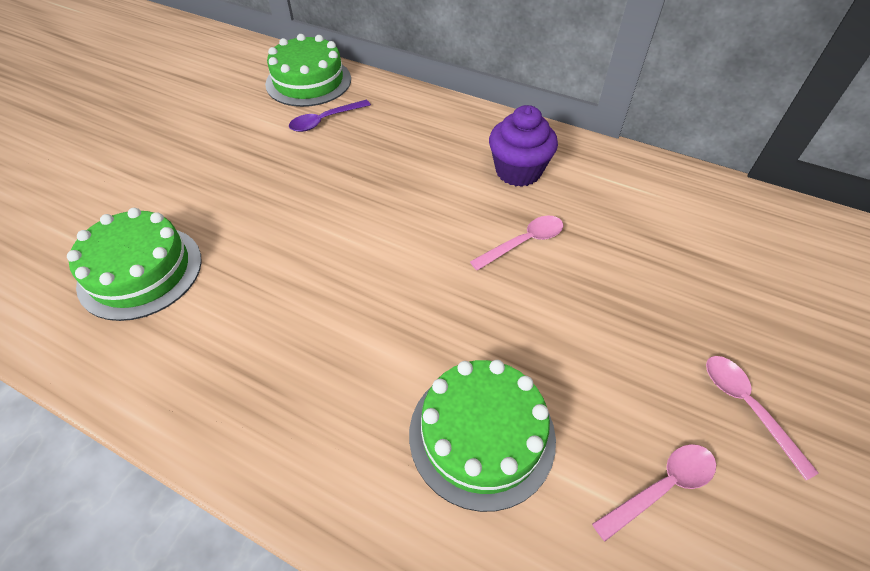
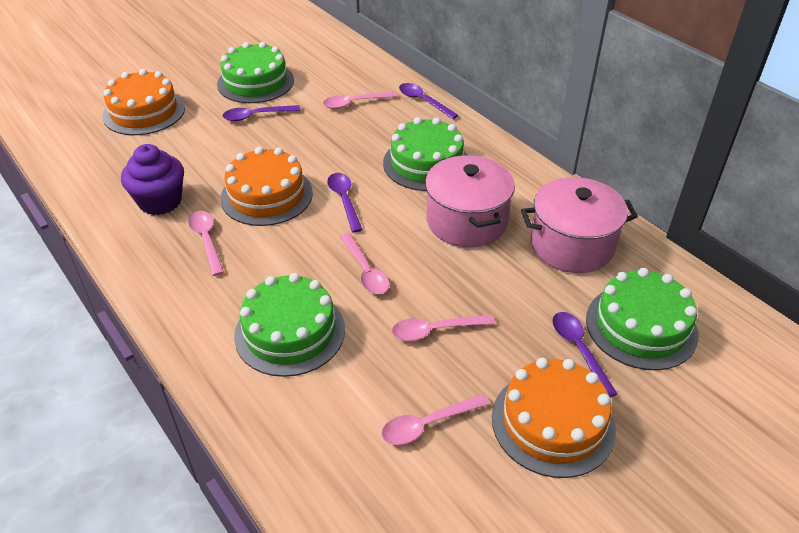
green cake: 3 -> 4
orange cake: 0 -> 3
pink pot: 0 -> 2
pink spoon: 3 -> 5
purple spoon: 1 -> 4

